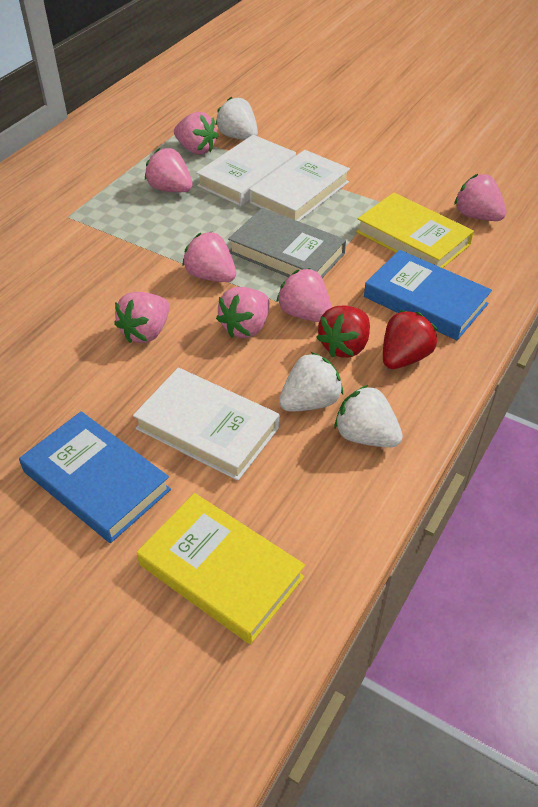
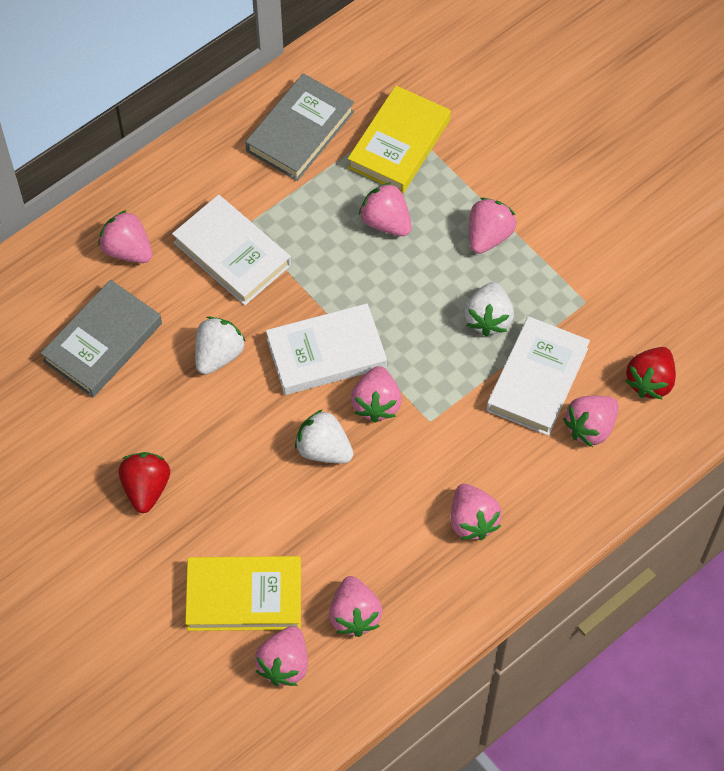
blue book: 2 -> 0
grey book: 1 -> 2
pink strawberry: 7 -> 8

